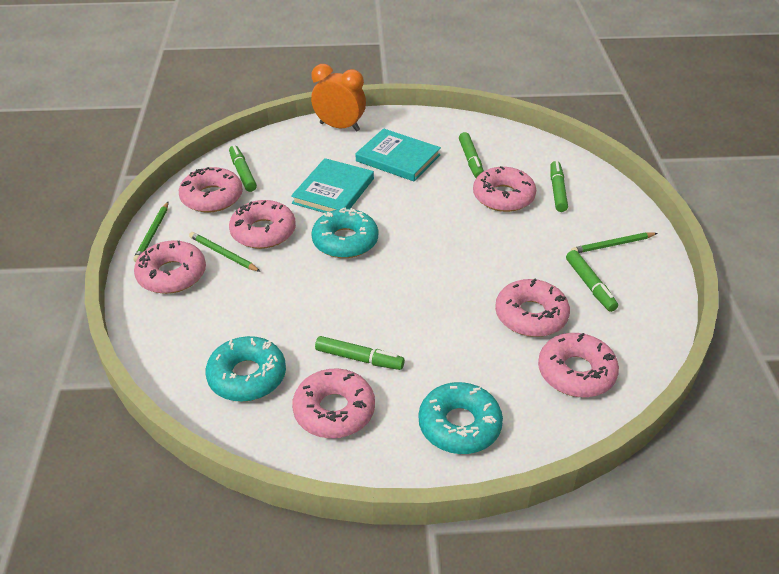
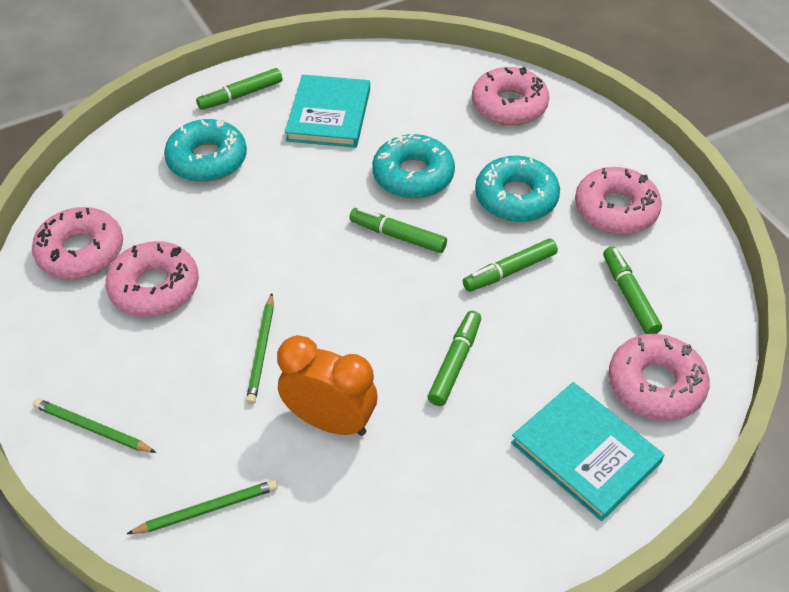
pink donut: 7 -> 5

